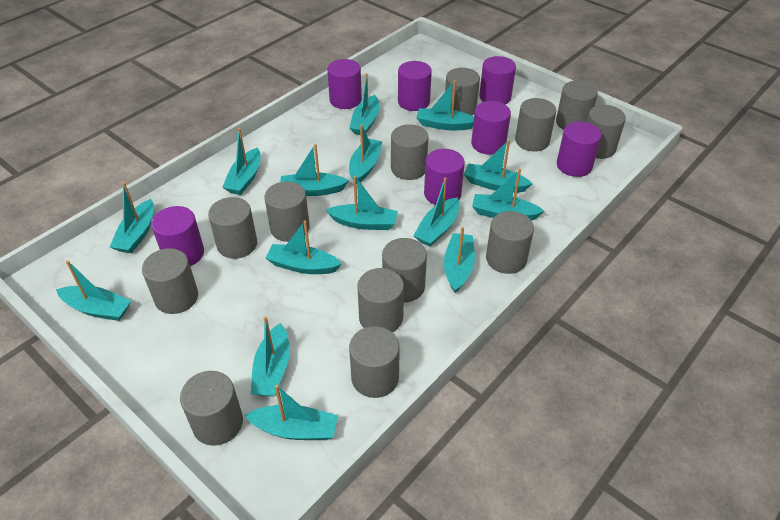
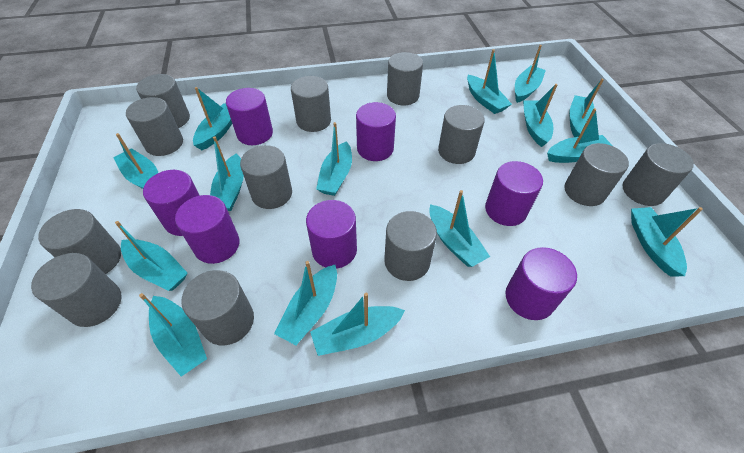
grey cylinder: 13 -> 12

